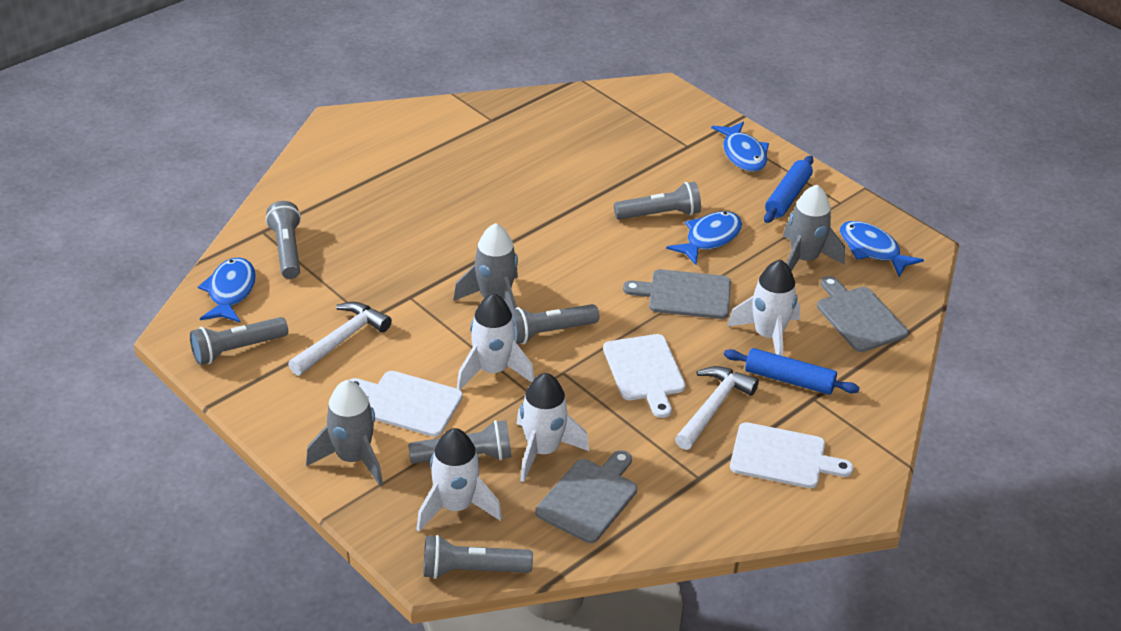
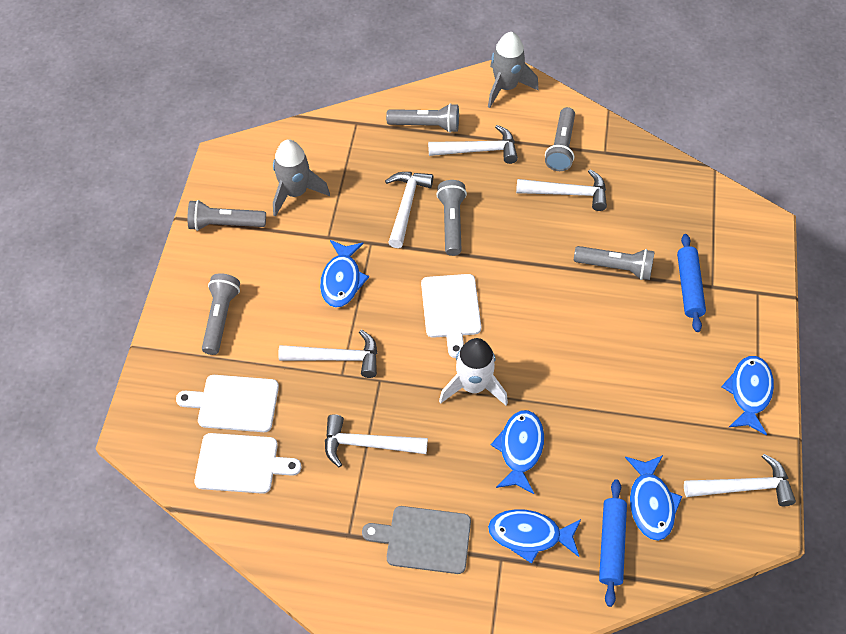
blue fish: 4 -> 5
grey cutting board: 3 -> 1
grey rocket: 3 -> 2
white hammer: 2 -> 6
white rocket: 4 -> 1

